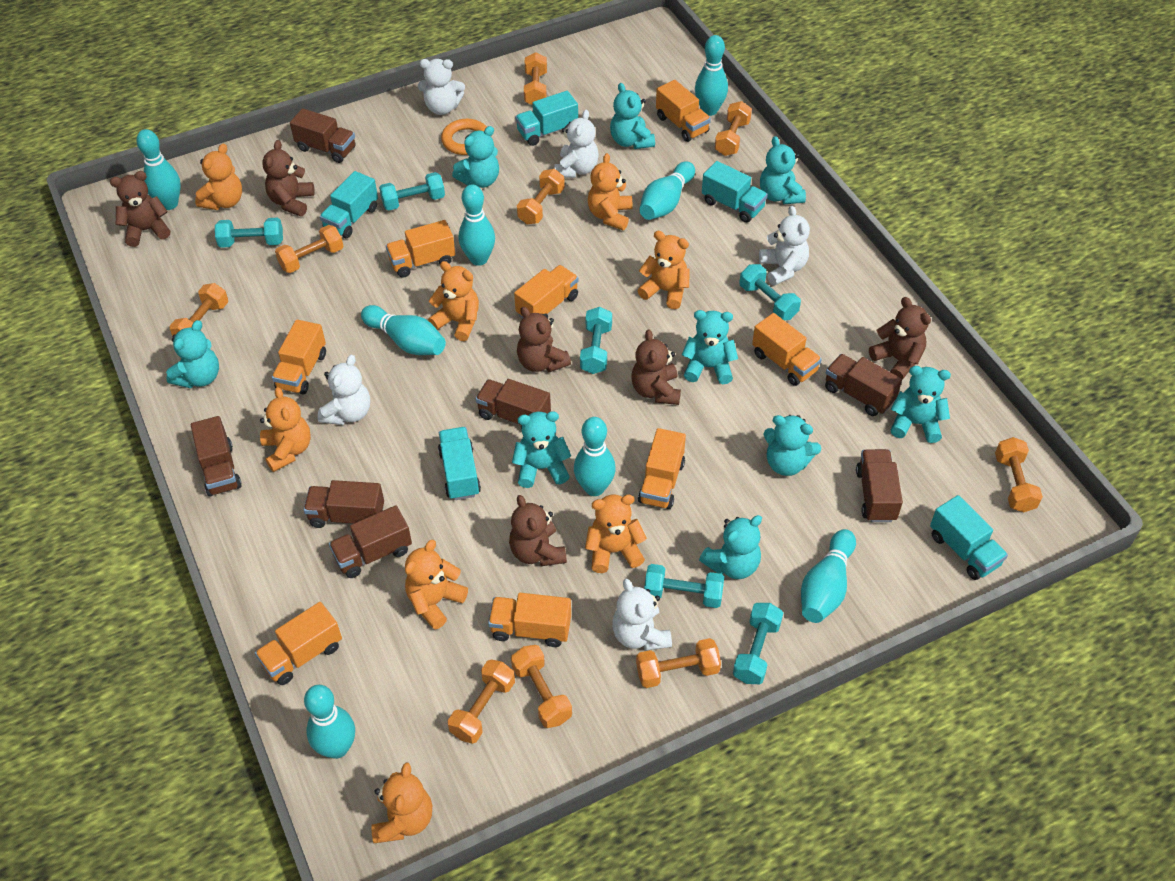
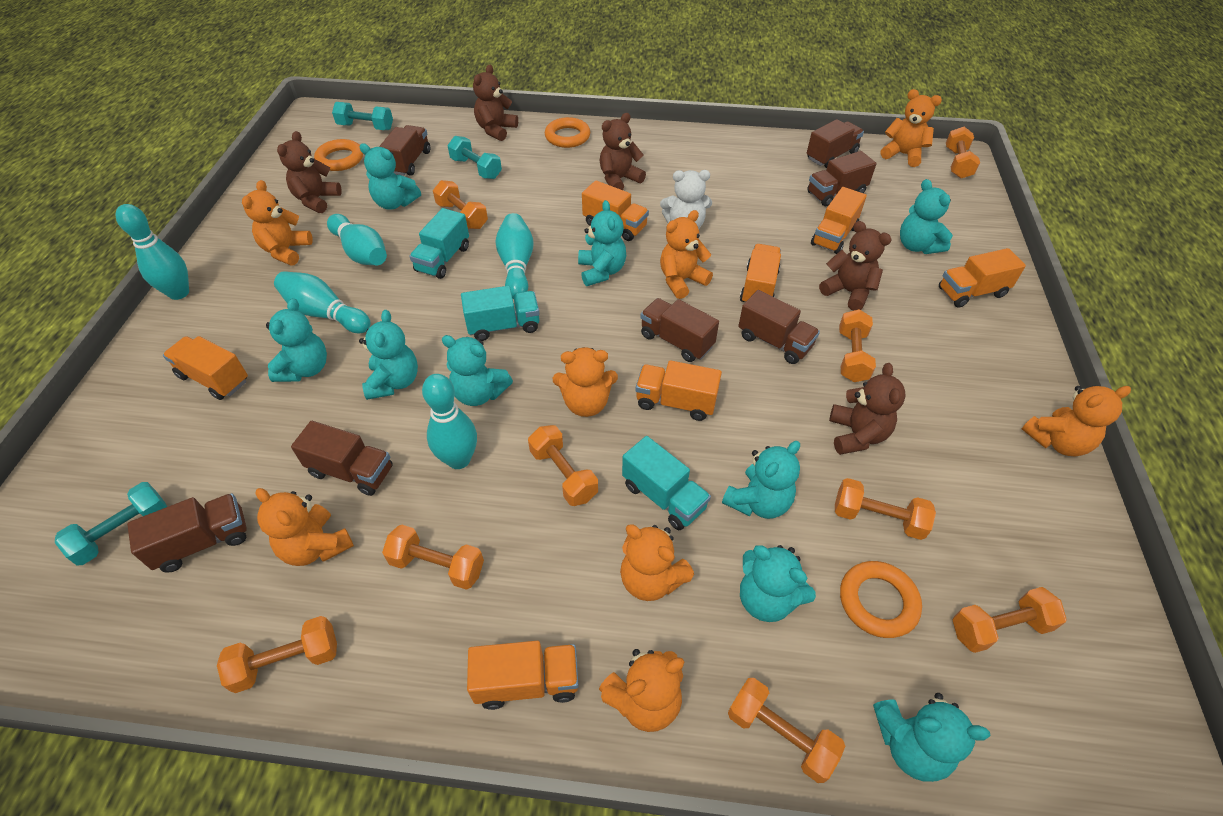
brown teddy bear: 6 -> 5
orange ring: 1 -> 3
orange truck: 8 -> 7
turquoise bowling pin: 8 -> 5
turquoise dumbbell: 6 -> 3
turquoise truck: 5 -> 3
white teddy bear: 5 -> 1

